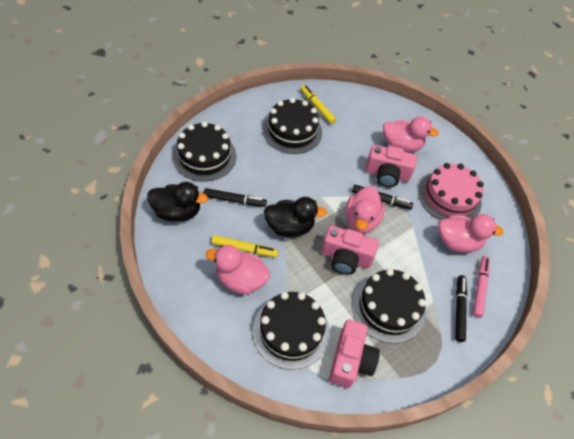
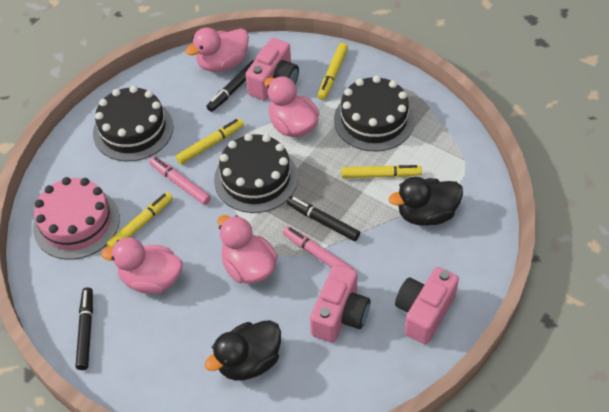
black cake: 4 -> 3
pink marker: 1 -> 2
yellow marker: 2 -> 4

